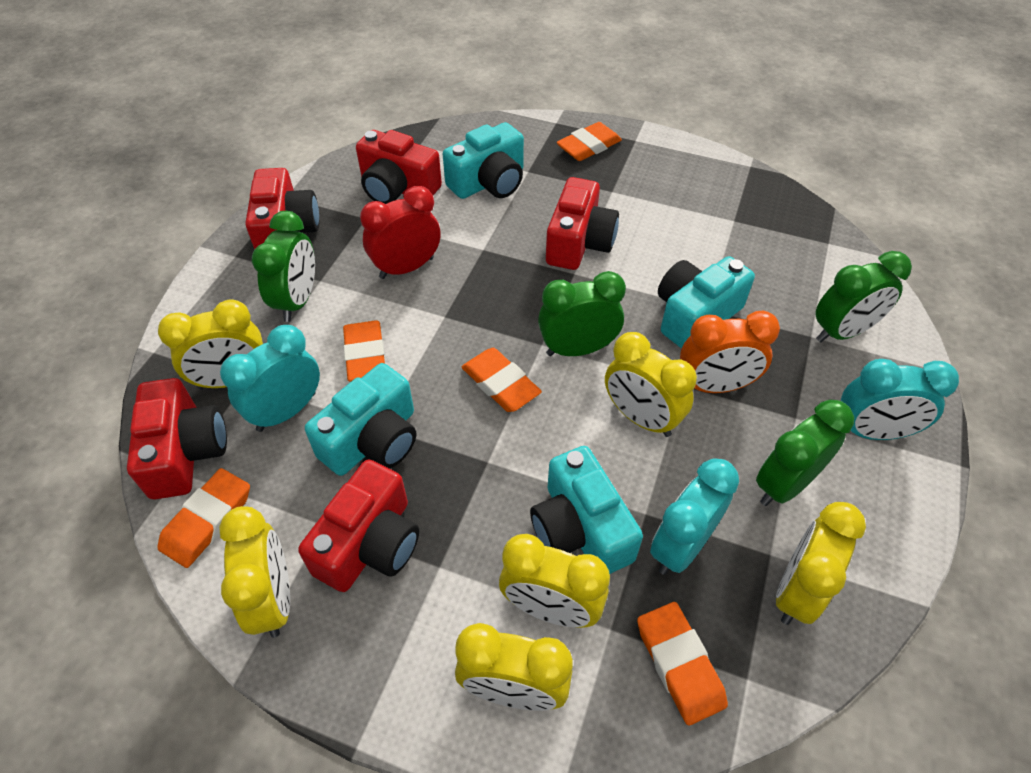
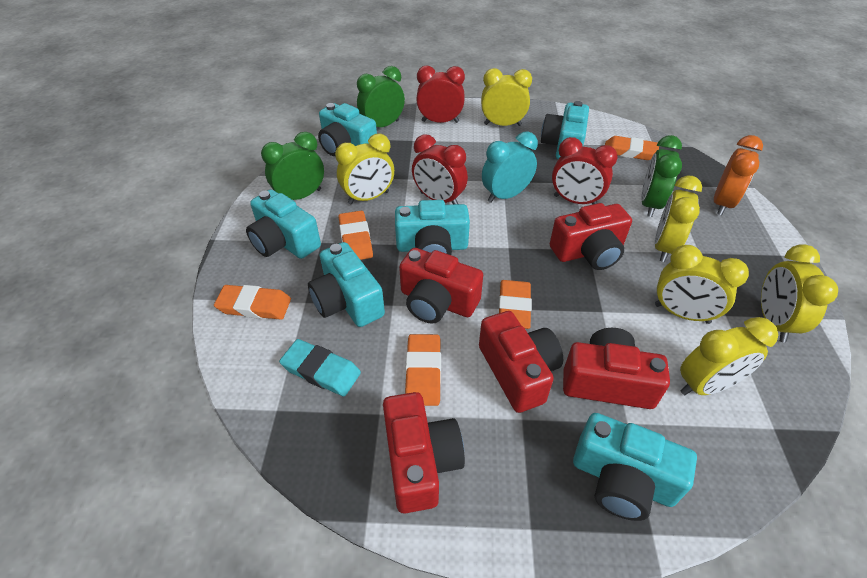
green clock: 4 -> 3
red clock: 1 -> 3
turquoise camera: 4 -> 6
turquoise clock: 3 -> 1
turquoise eraser: 0 -> 1

